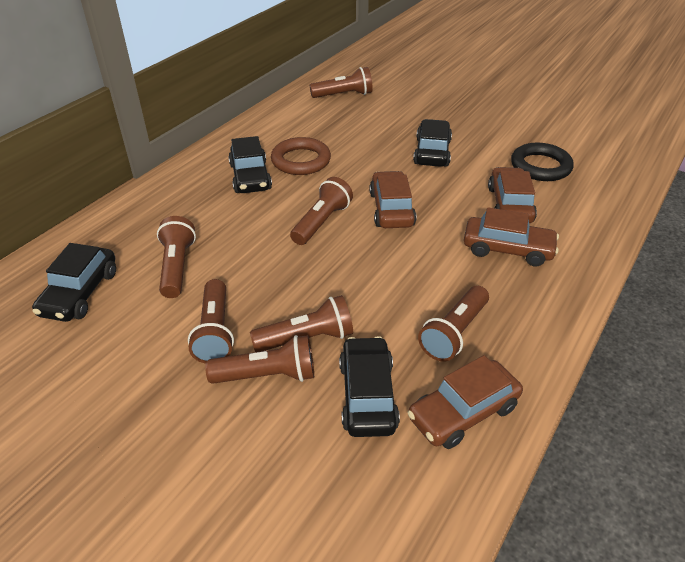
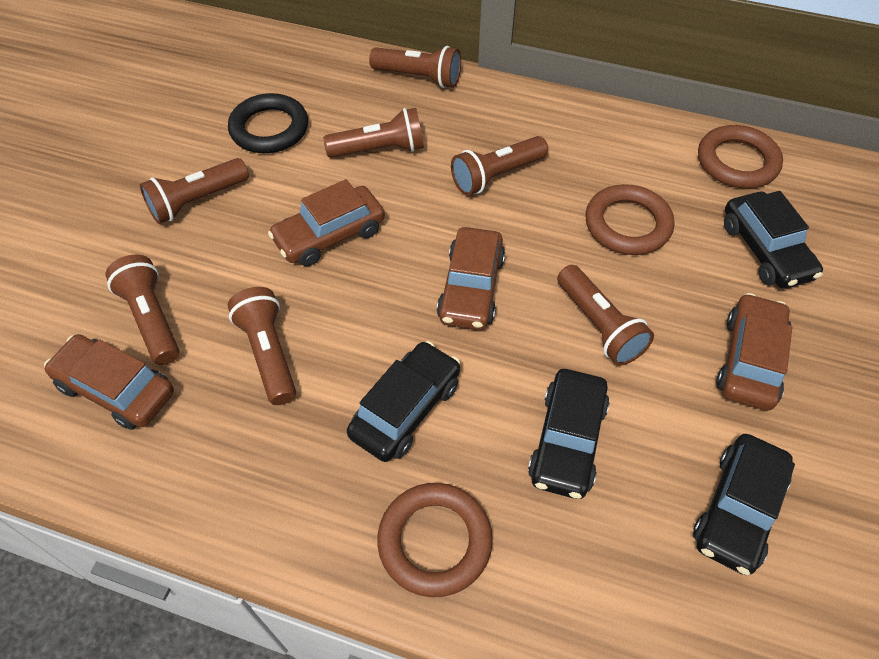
brown ring: 1 -> 3

